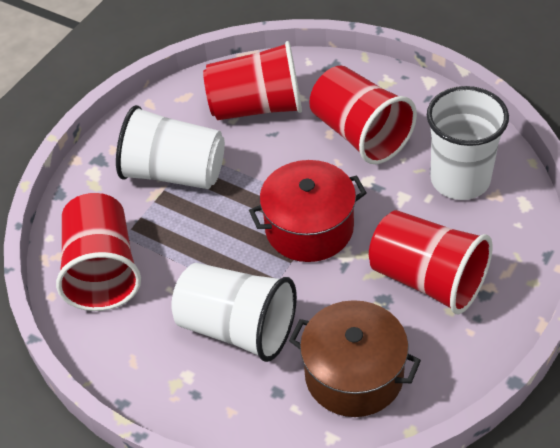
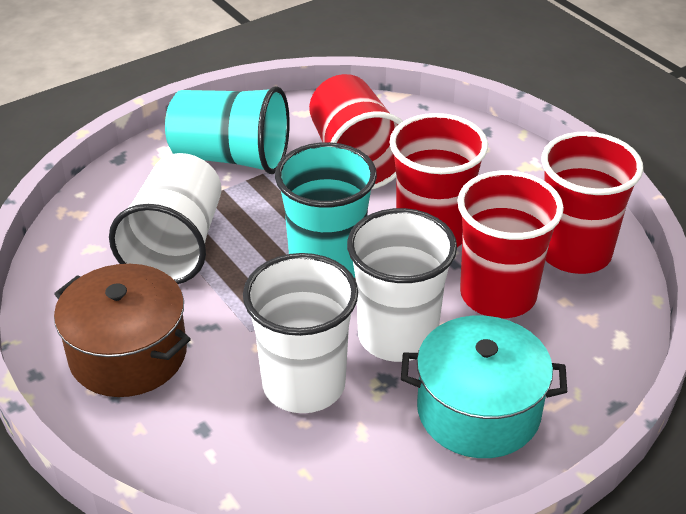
red pot: 1 -> 0
turquoise cup: 0 -> 2
turquoise pot: 0 -> 1

